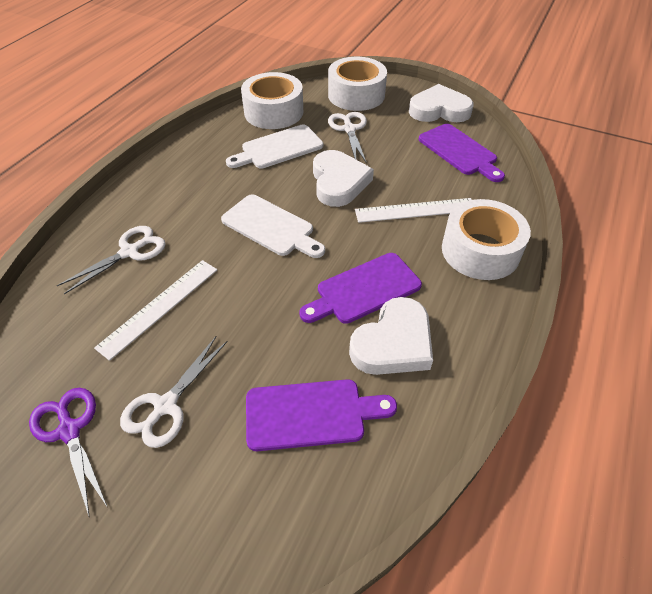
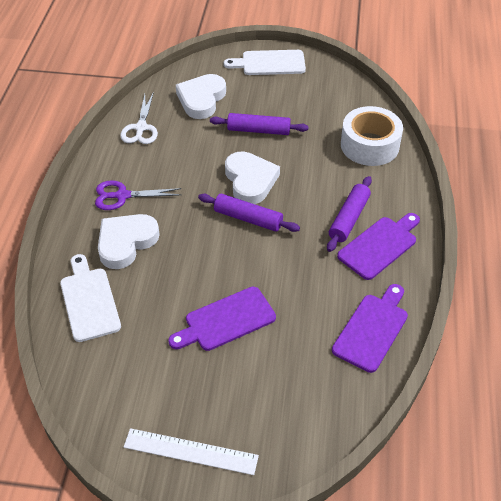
purple rolling pin: 0 -> 3
white ruler: 2 -> 1
white scissors: 3 -> 1
white tape: 3 -> 1

